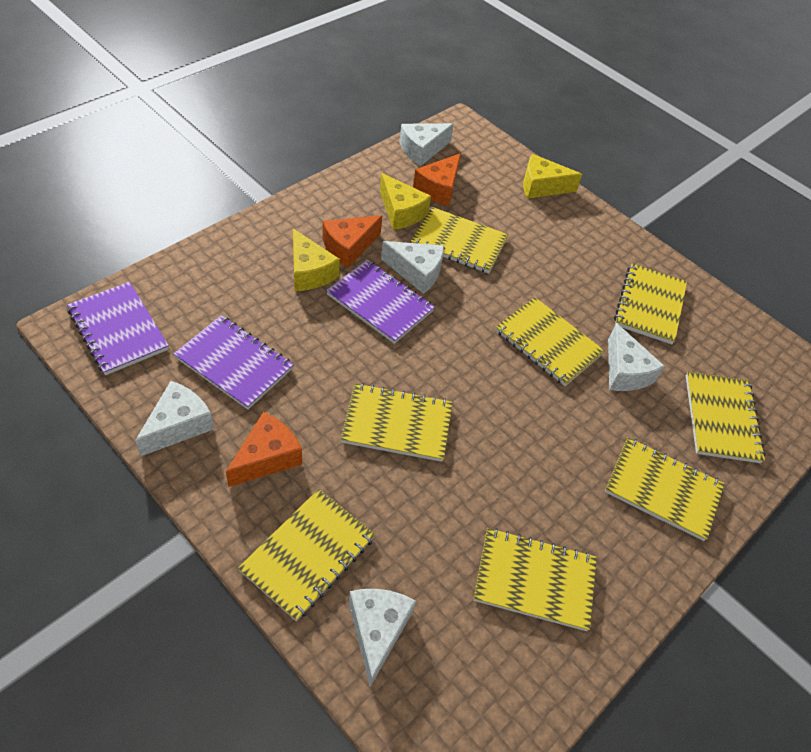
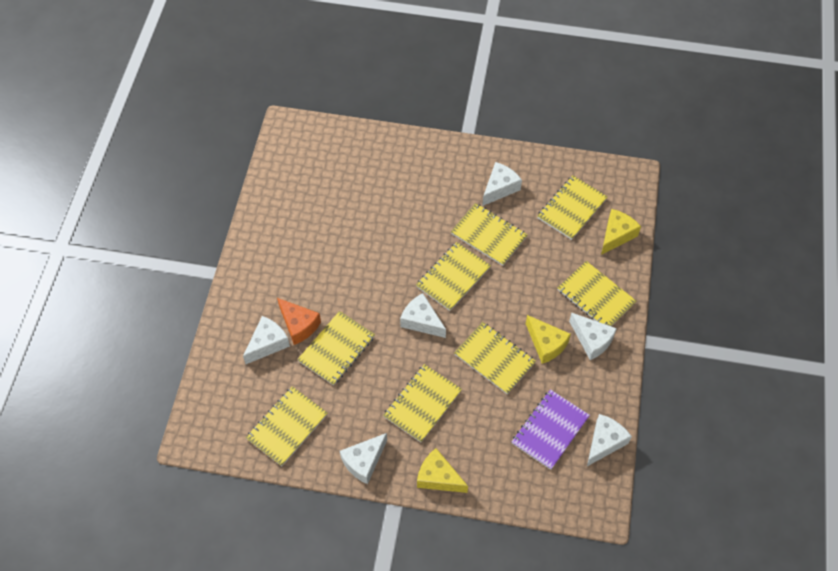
orange cheese: 3 -> 1
purple notebook: 3 -> 1
white cheese: 5 -> 6

